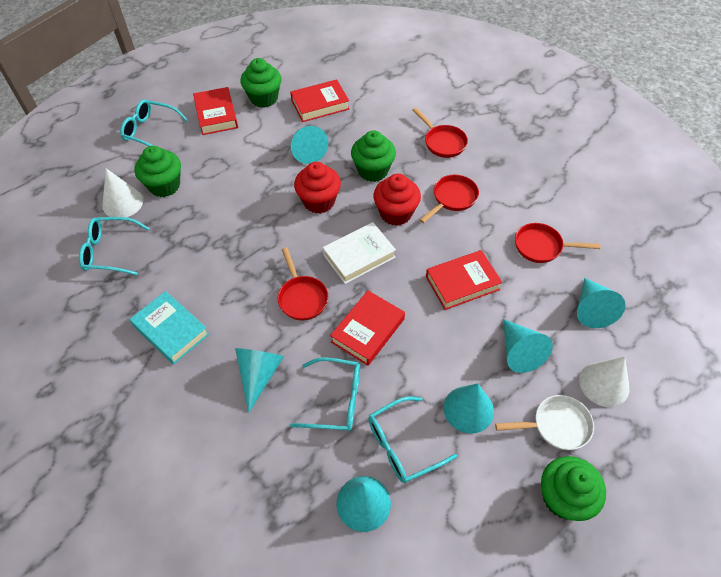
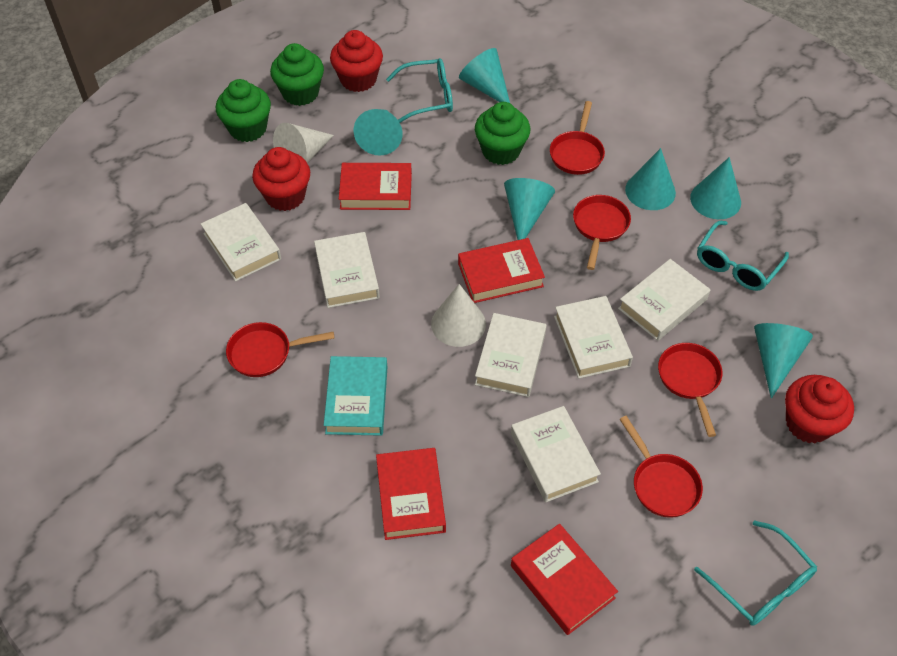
green cupcake: 4 -> 3
red cupcake: 2 -> 3
red pan: 4 -> 5
turquoise glasses: 4 -> 3
white book: 1 -> 6
white pan: 1 -> 0

